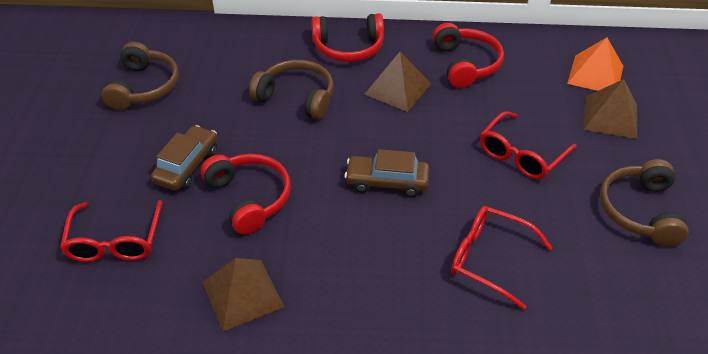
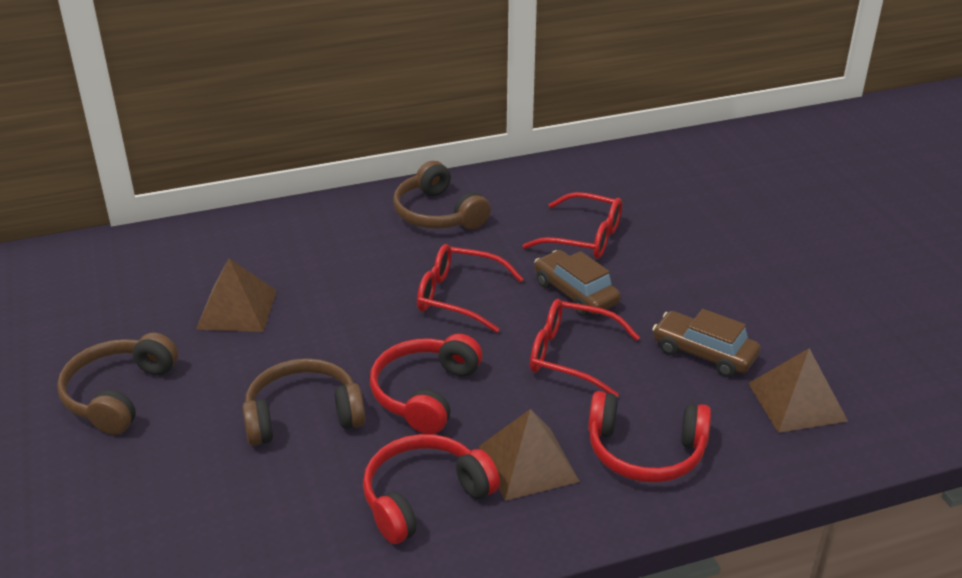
orange pyramid: 1 -> 0

